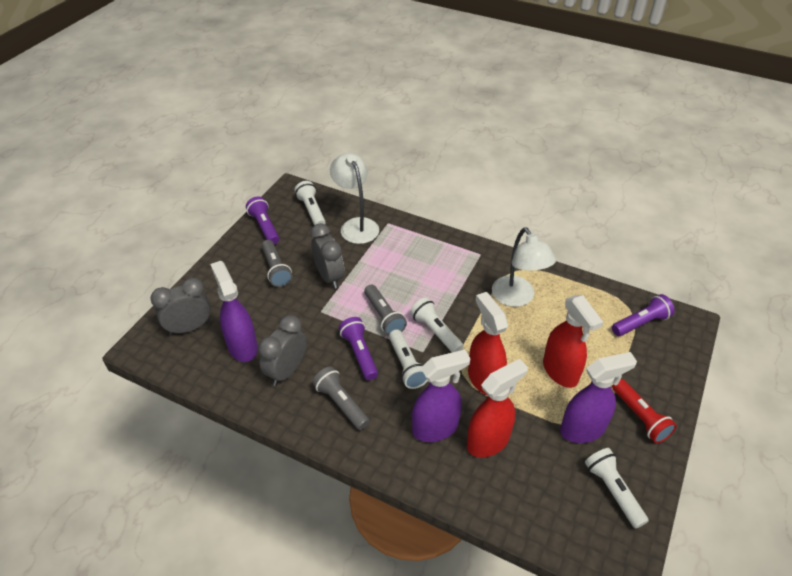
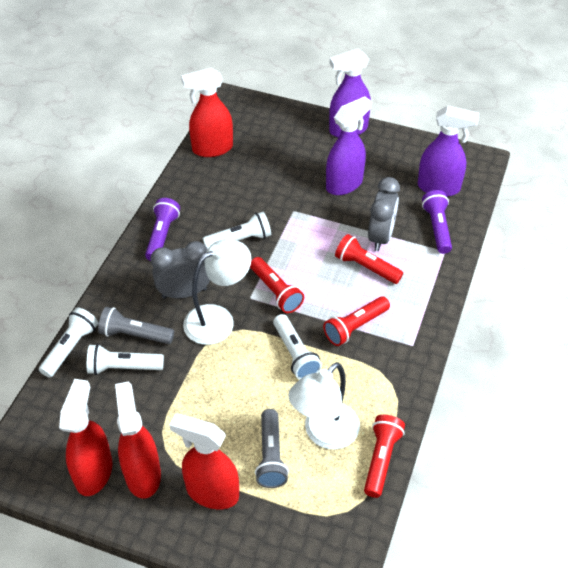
grey clock: 3 -> 2
grey flashlight: 3 -> 2
purple flashlight: 3 -> 2
red flashlight: 1 -> 4
red spray bottle: 3 -> 4

